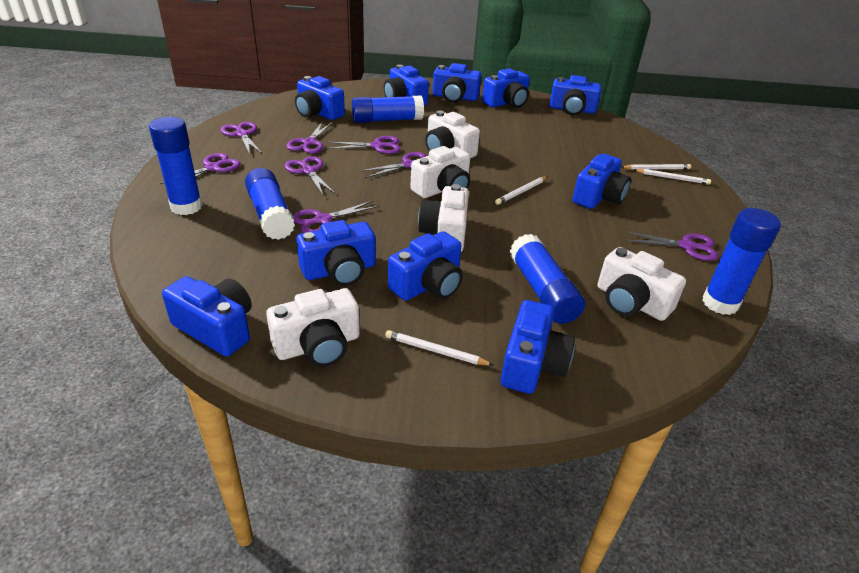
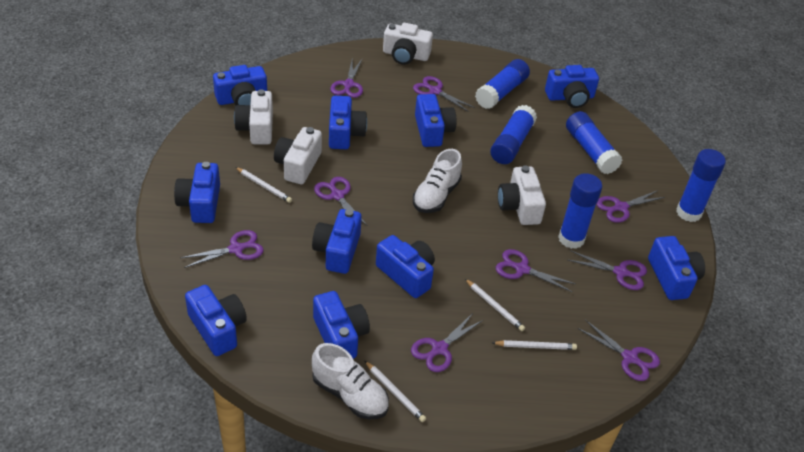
purple scissors: 8 -> 9
white camera: 5 -> 4
white shoe: 0 -> 2

